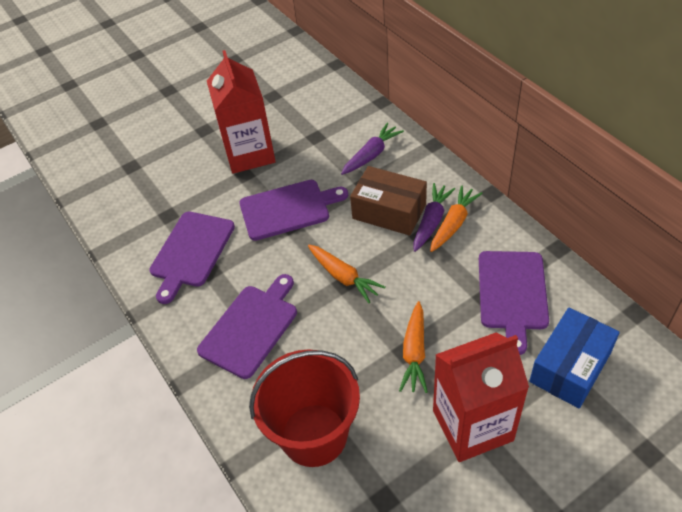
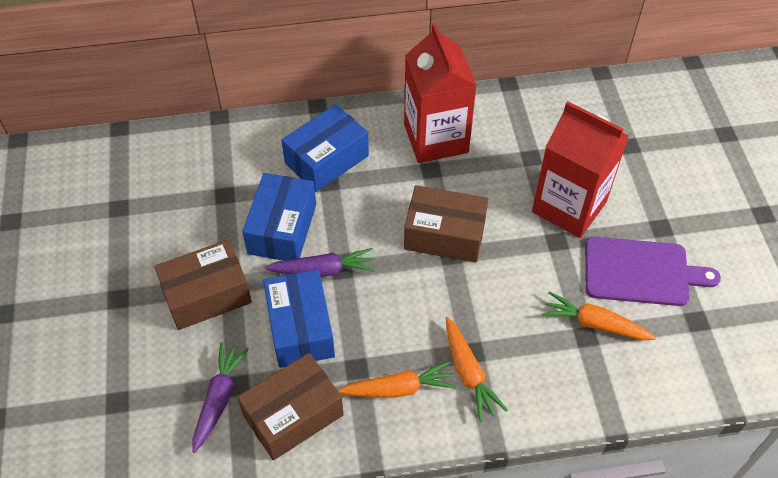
blue box: 1 -> 3
brown box: 1 -> 3
purple cutting board: 4 -> 1
red bucket: 1 -> 0

